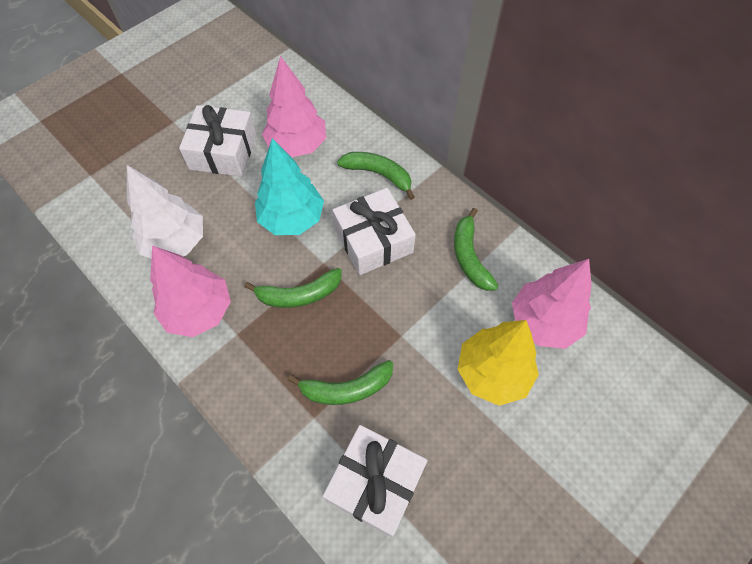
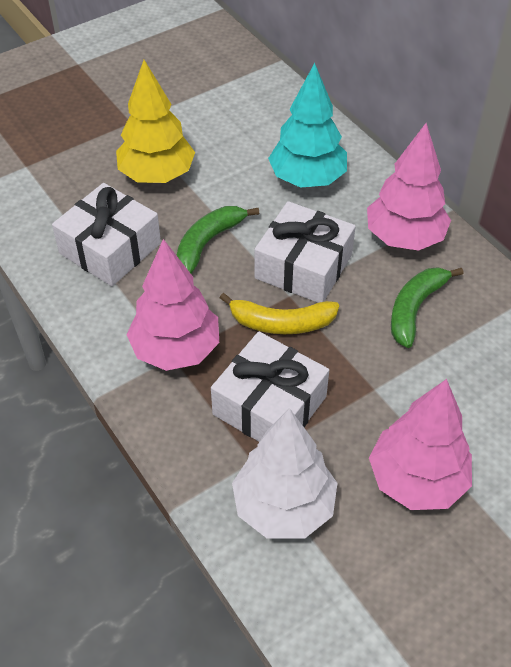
green banana: 4 -> 2
yellow banana: 0 -> 1

